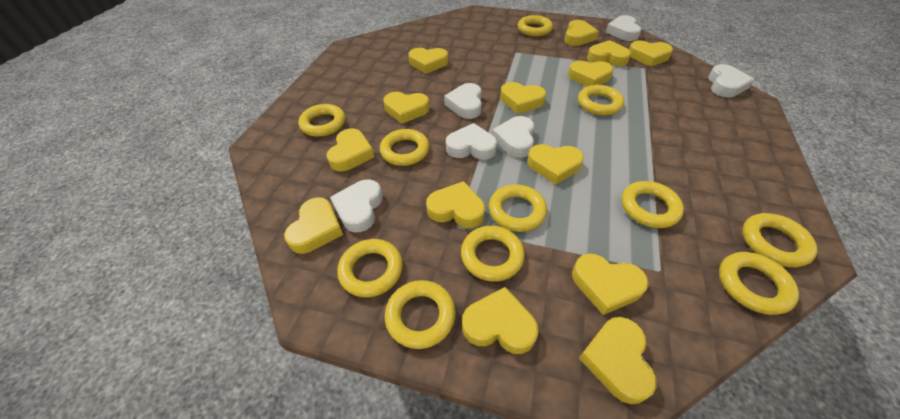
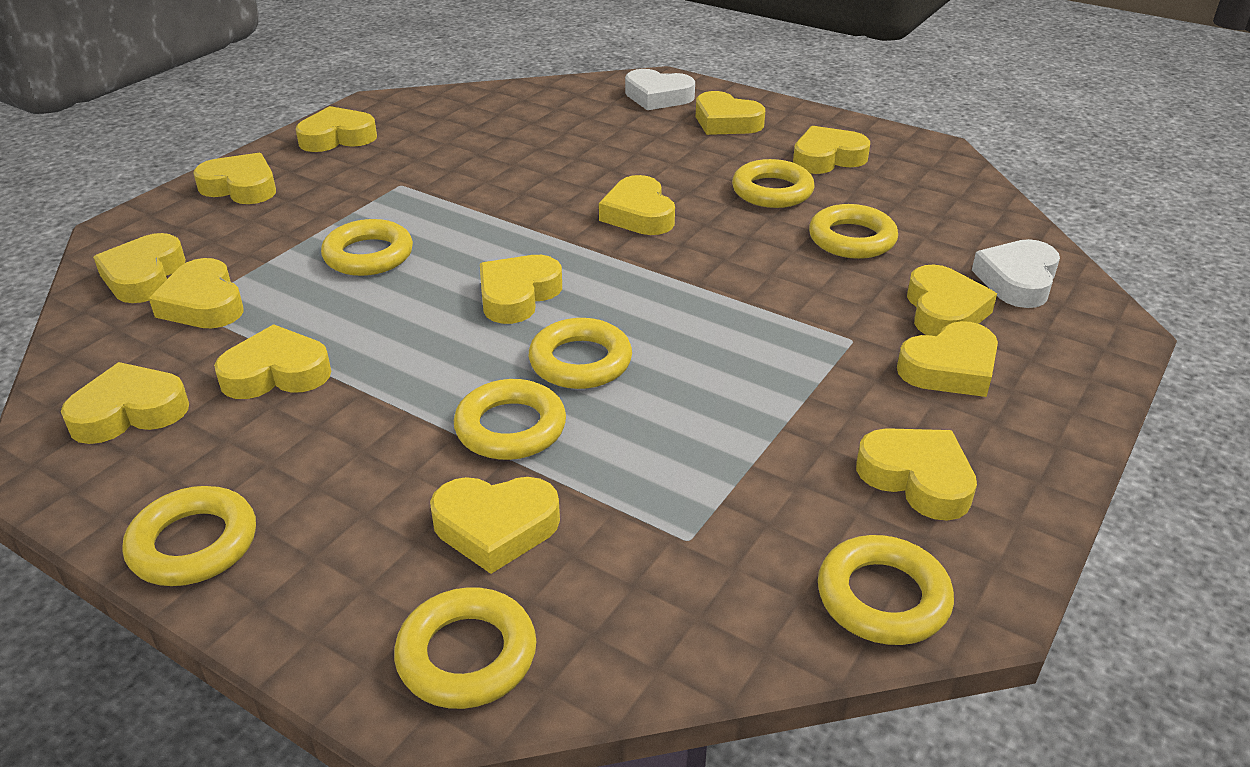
white heart: 6 -> 2
yellow ring: 11 -> 8

